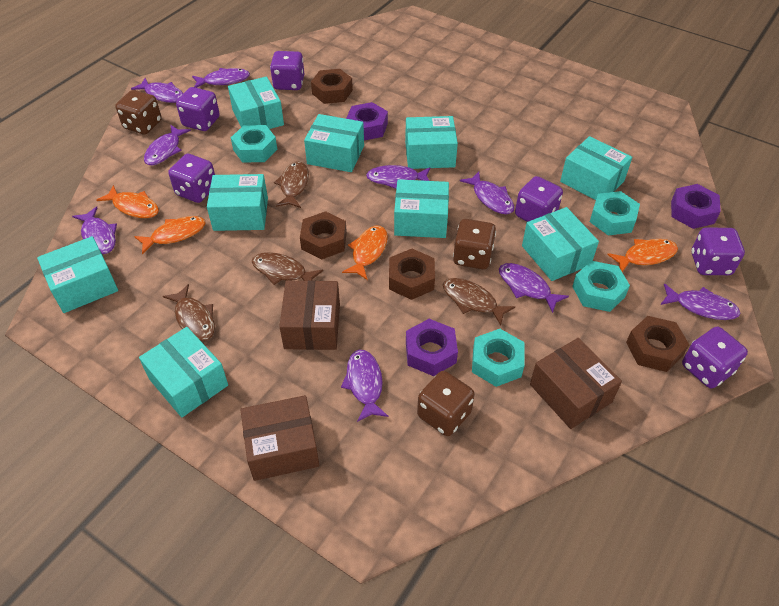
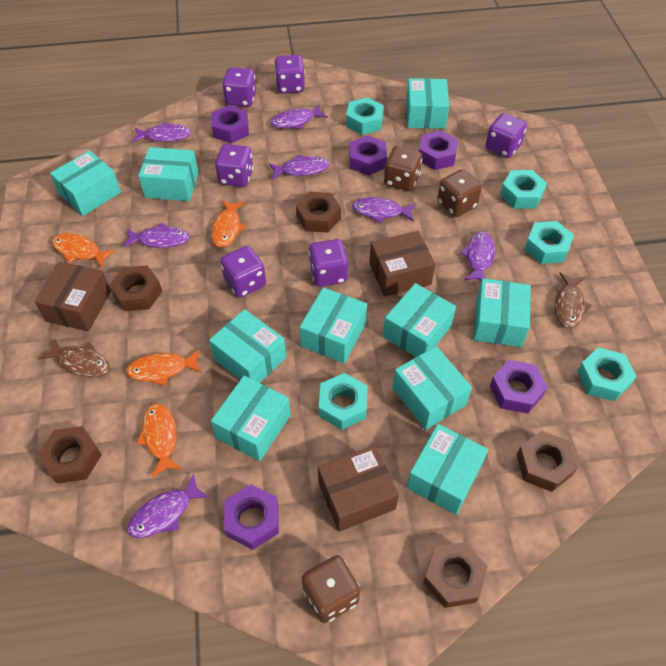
brown fish: 4 -> 2
brown nut: 4 -> 5
purple fish: 9 -> 7
purple nut: 3 -> 5
turquoise box: 9 -> 10
turquoise nut: 4 -> 5

